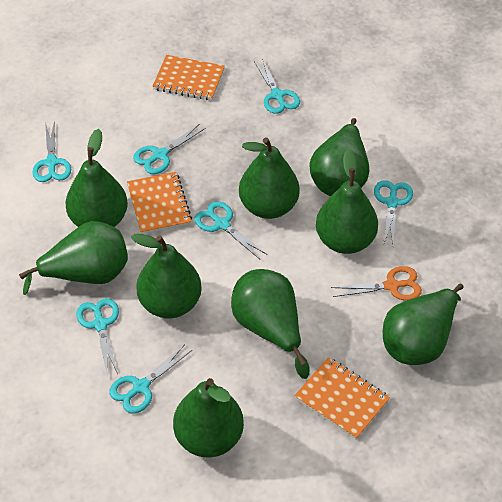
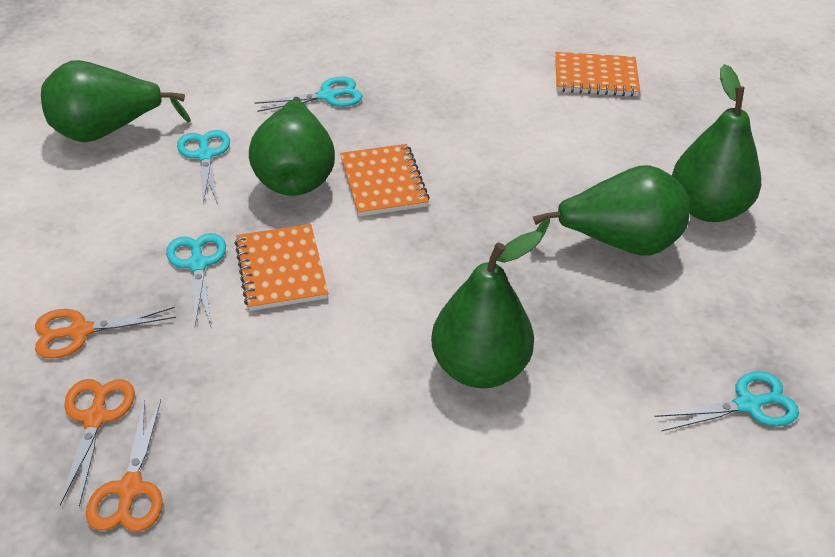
green pear: 9 -> 5
orange scissors: 1 -> 3
turquoise scissors: 7 -> 4

